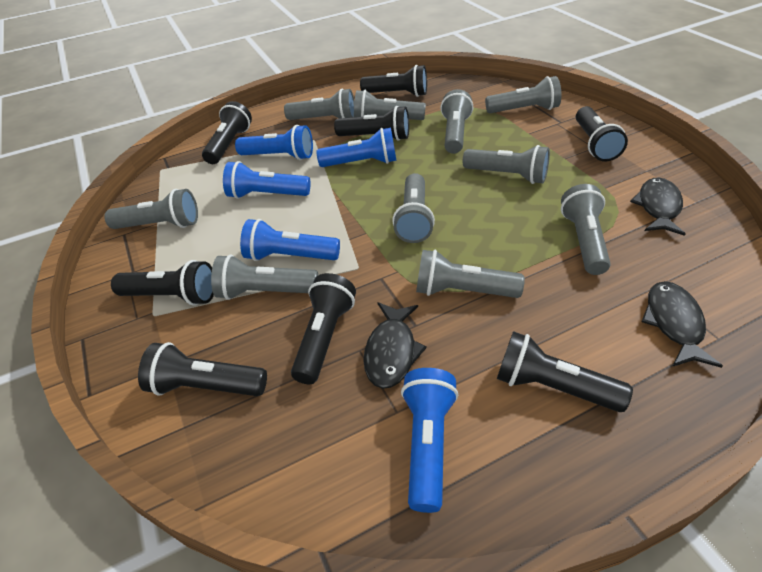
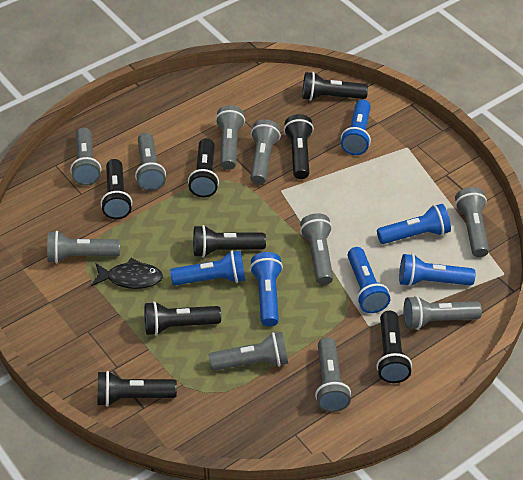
black fish: 3 -> 1
blue flashlight: 5 -> 6

